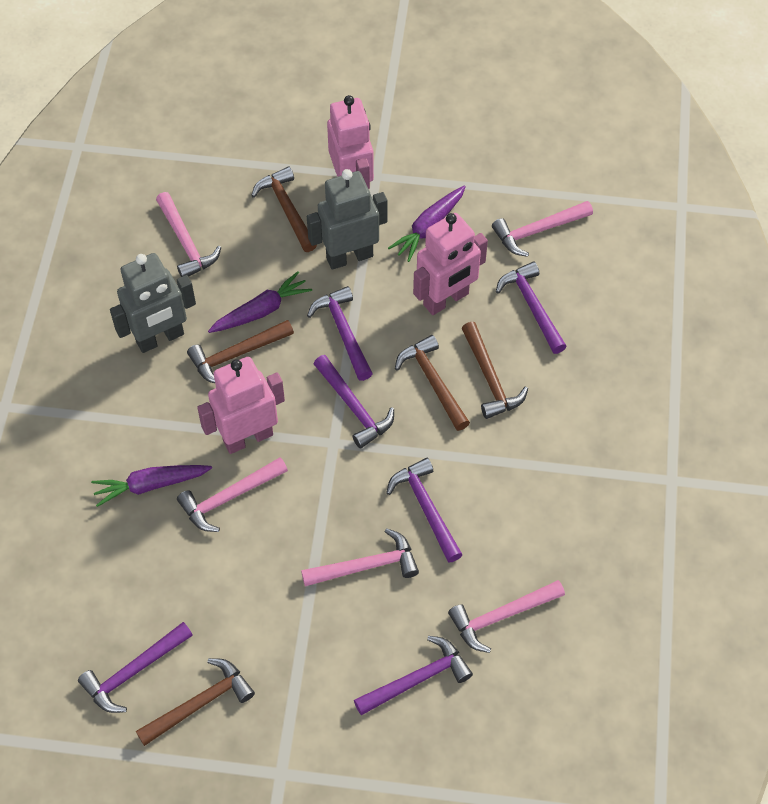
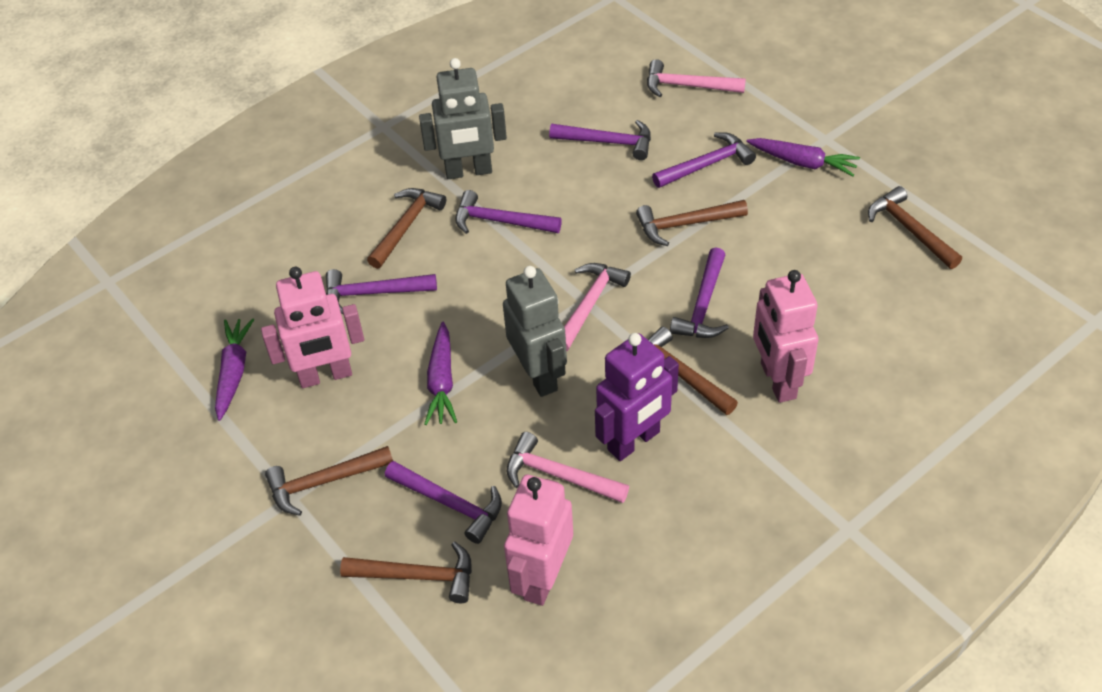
brown hammer: 5 -> 6
pink hammer: 5 -> 3
purple robot: 0 -> 1

